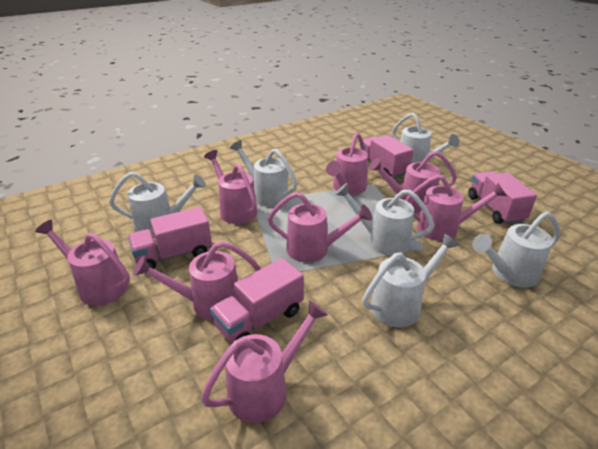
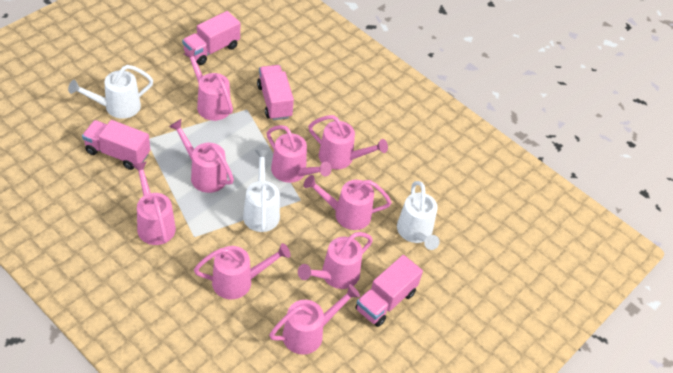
pink watering can: 8 -> 9
white watering can: 6 -> 3

